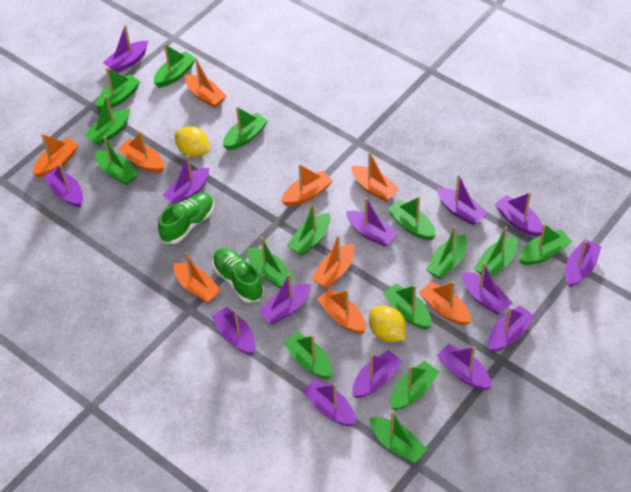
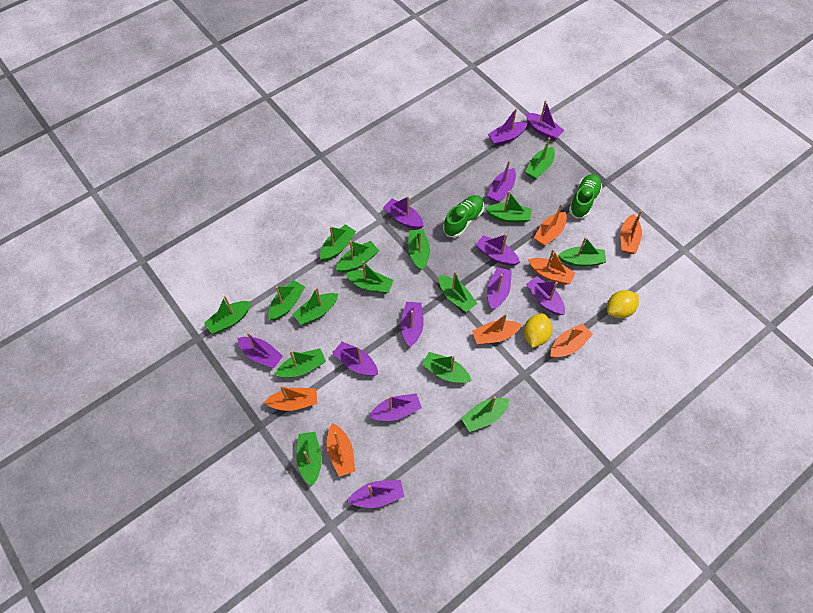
orange boat: 9 -> 7
purple boat: 14 -> 12

